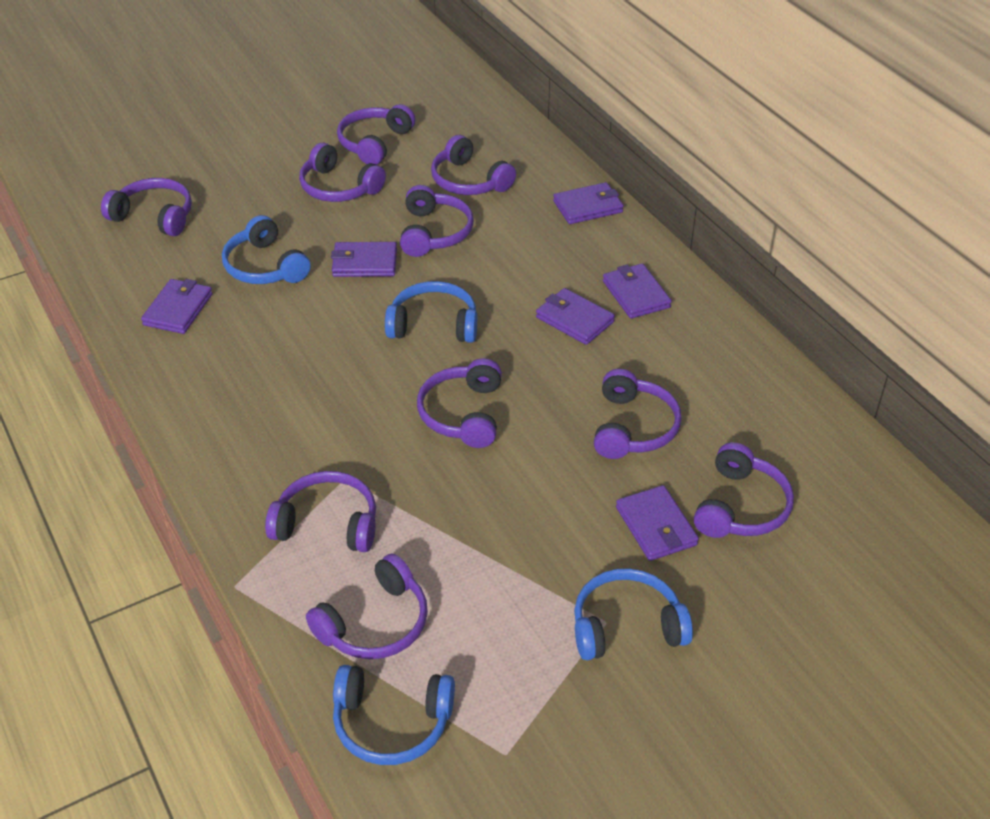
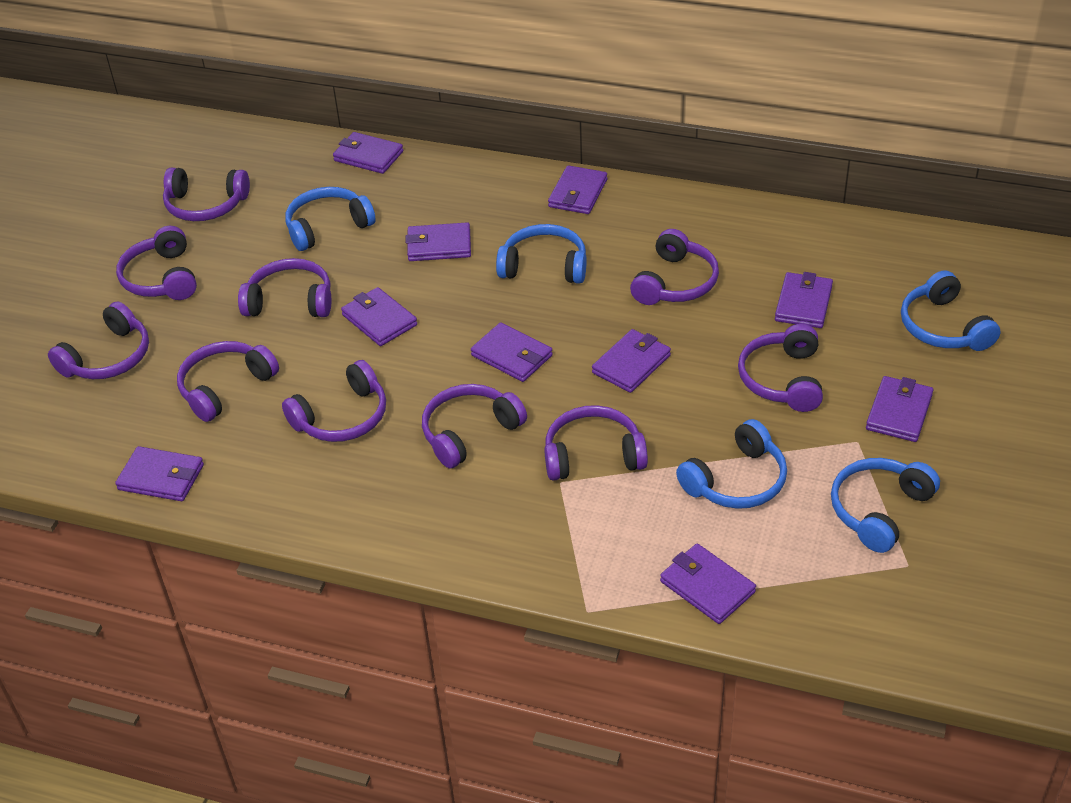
blue headphones: 4 -> 5
purple wallet: 6 -> 10

